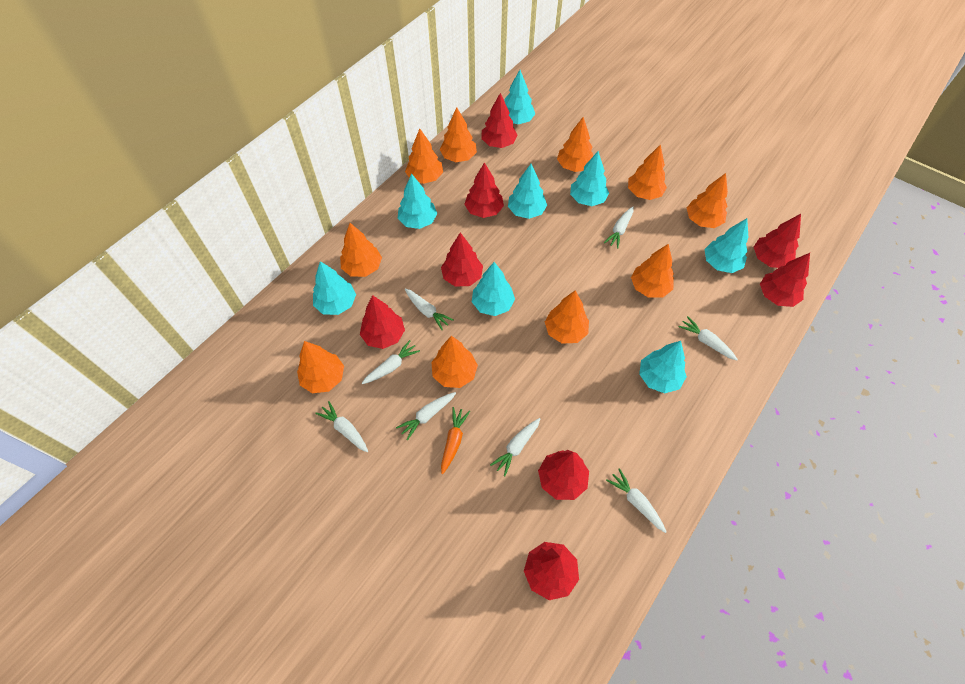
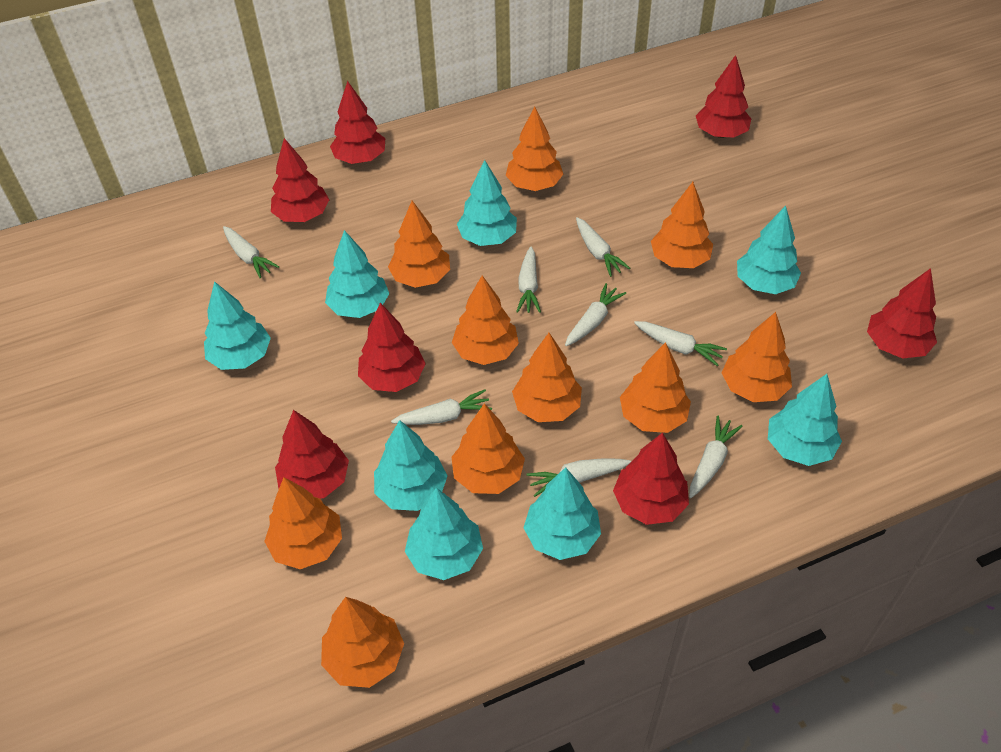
orange carrot: 1 -> 0
red tree: 8 -> 7

